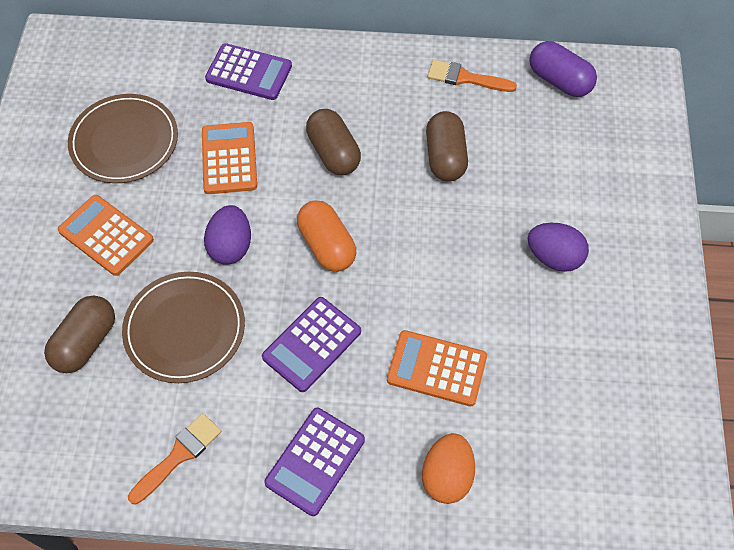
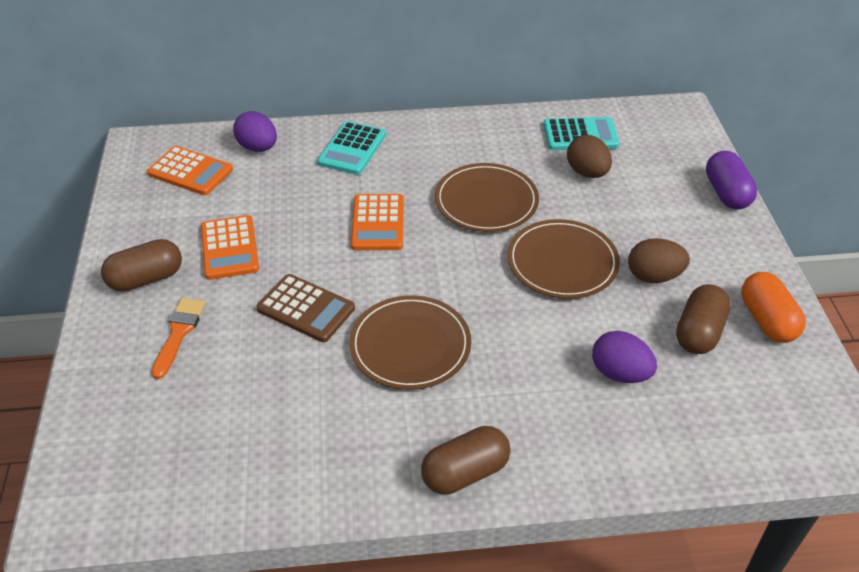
brown calculator: 0 -> 1
brown egg: 0 -> 2
brown plate: 2 -> 3
orange brush: 2 -> 1
orange egg: 1 -> 0
purple calculator: 3 -> 0
turquoise calculator: 0 -> 2

